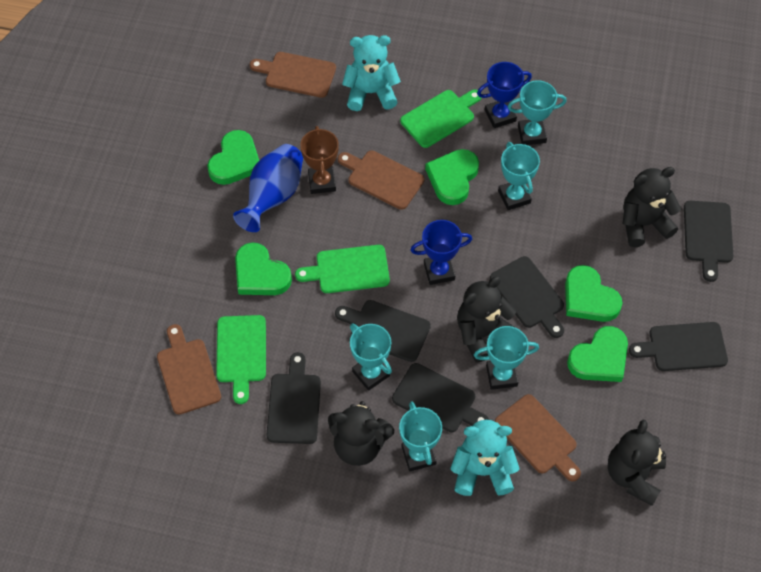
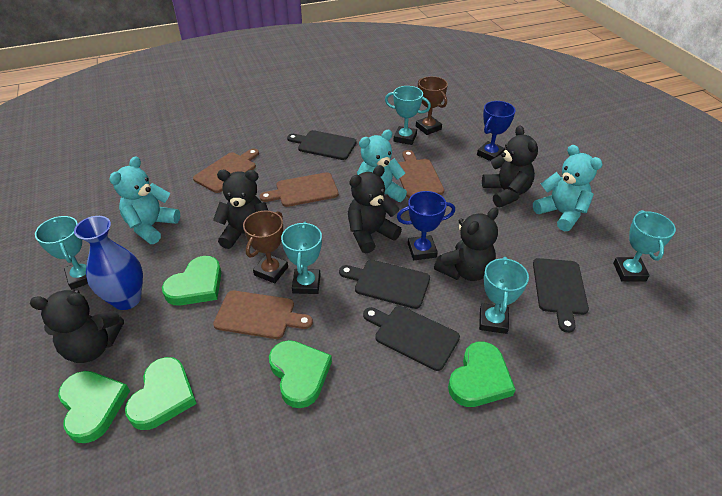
black cutting board: 6 -> 4
black teddy bear: 4 -> 5
brown trophy: 1 -> 2
green cutting board: 3 -> 0
turquoise teddy bear: 2 -> 3

